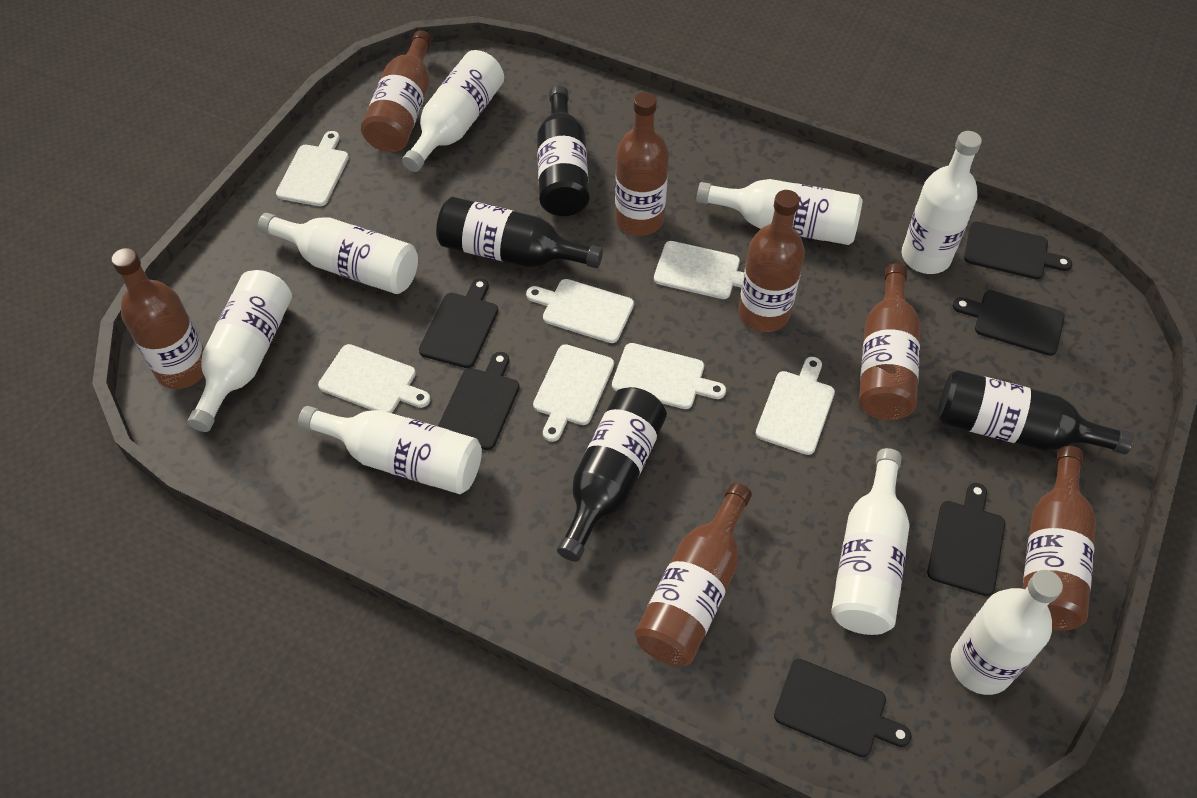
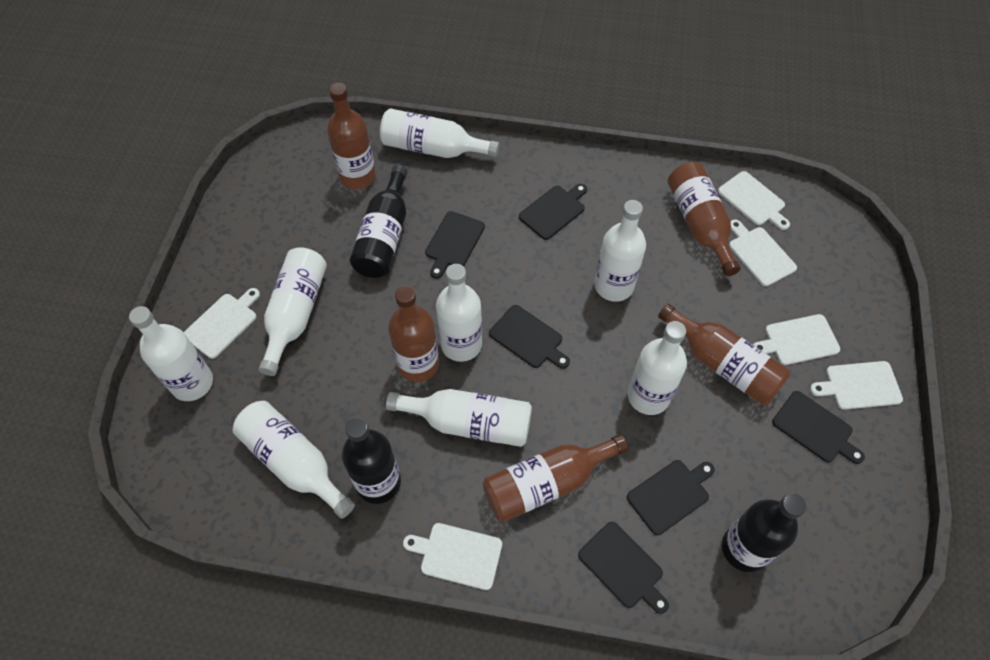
black bottle: 4 -> 3
brown bottle: 7 -> 5
white cutting board: 7 -> 6

